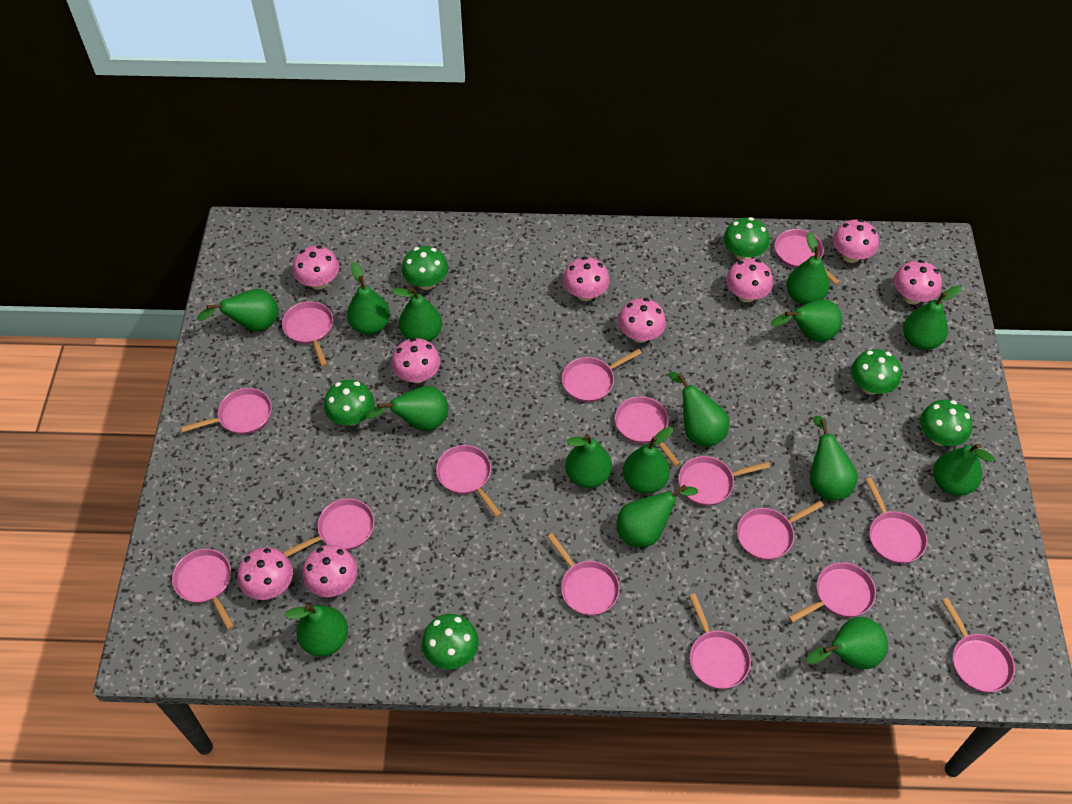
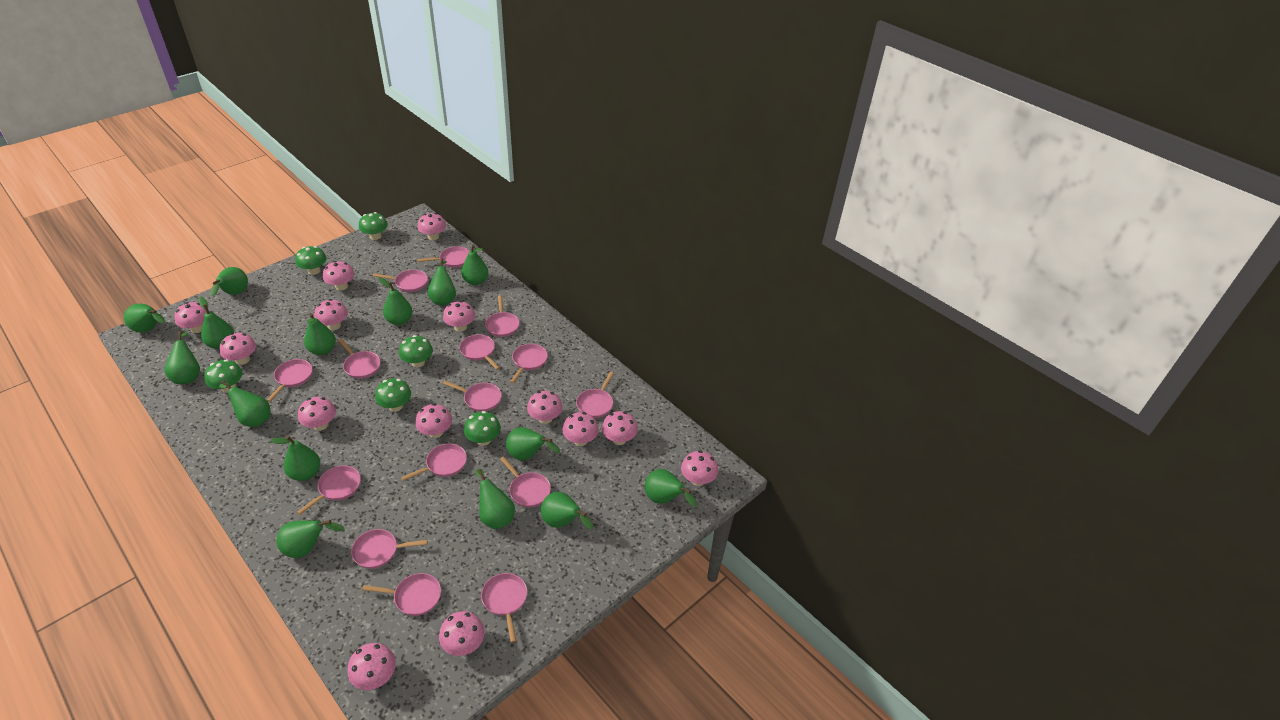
pink mushroom: 9 -> 14

